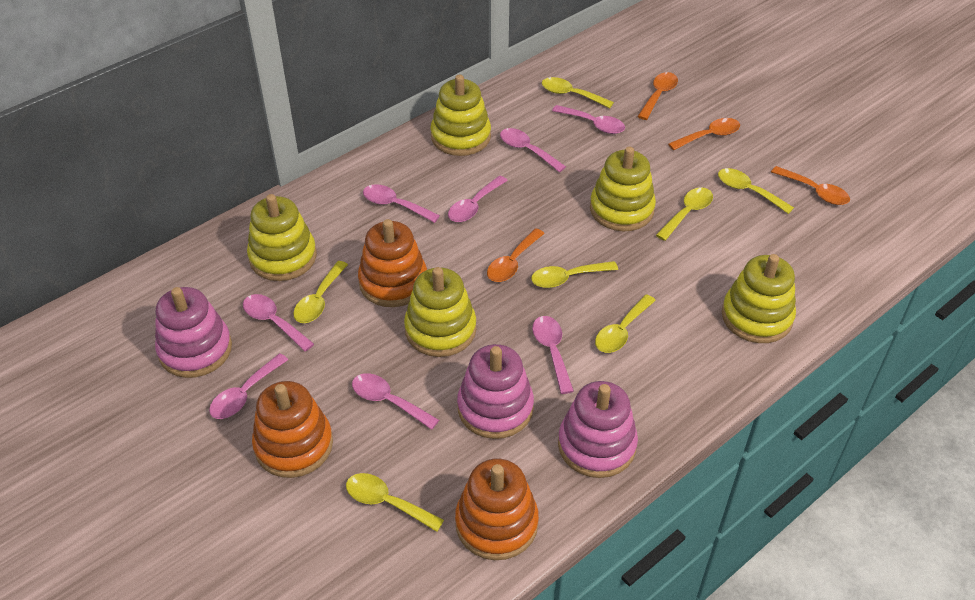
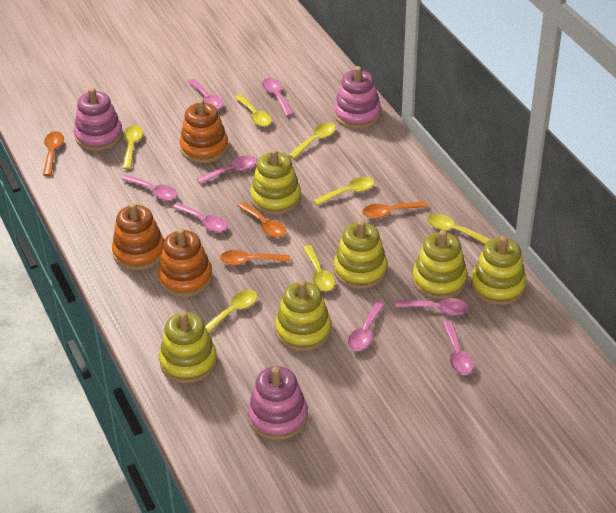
yellow stacking toy: 5 -> 6

